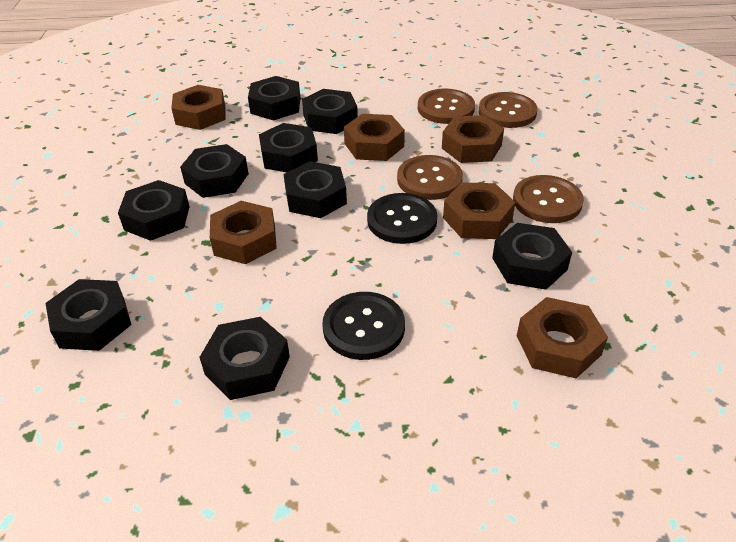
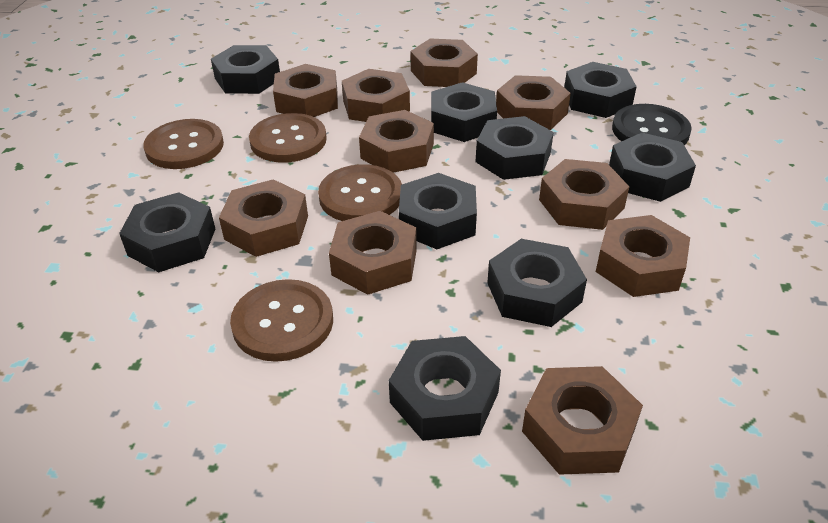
black button: 2 -> 1
brown nut: 6 -> 10

